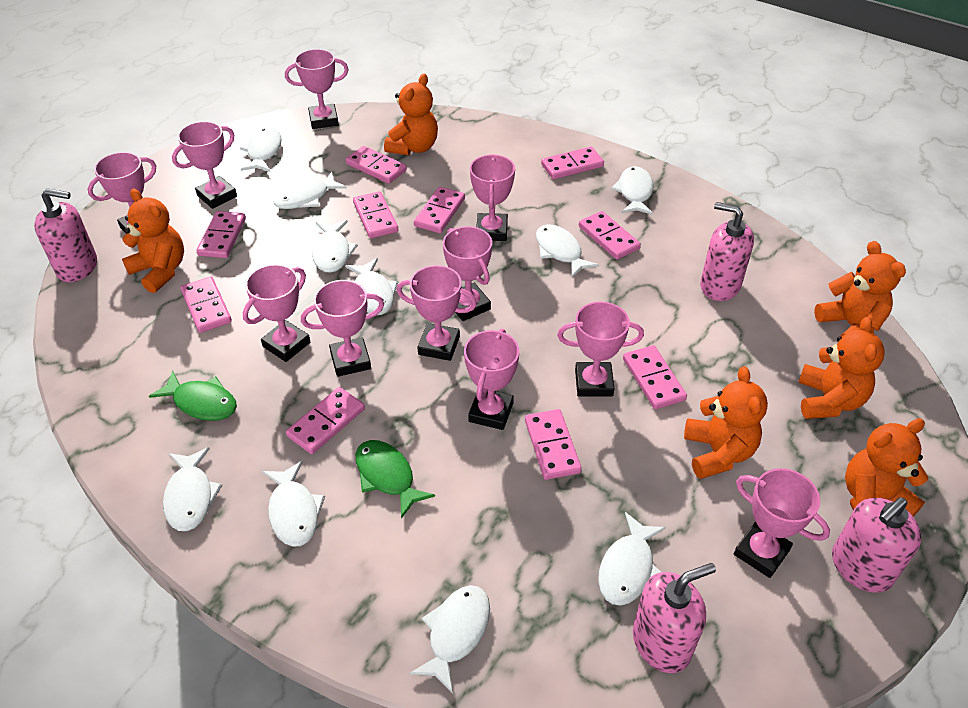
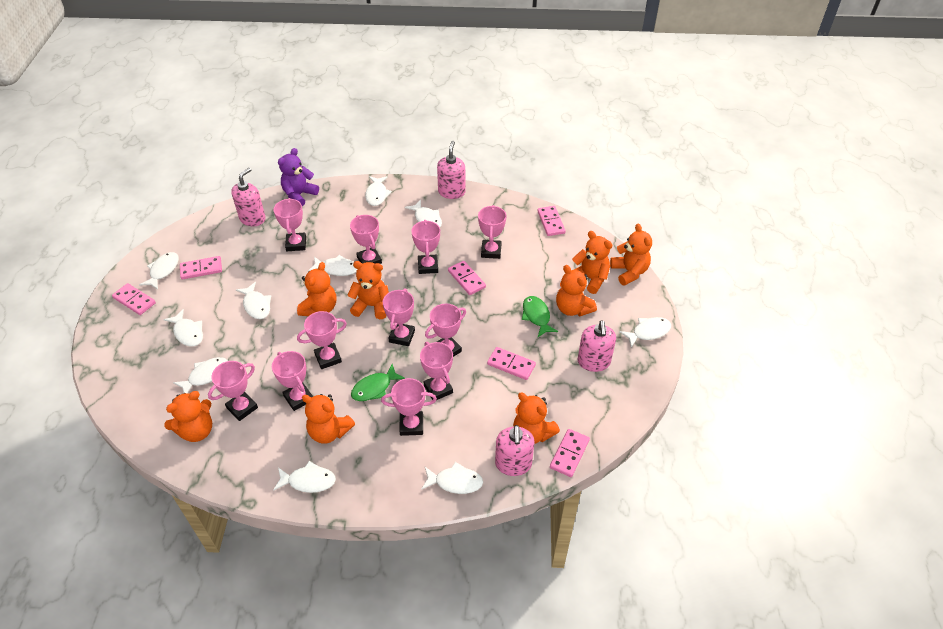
orange teddy bear: 6 -> 8
pink domino: 10 -> 6
purple teddy bear: 0 -> 1

